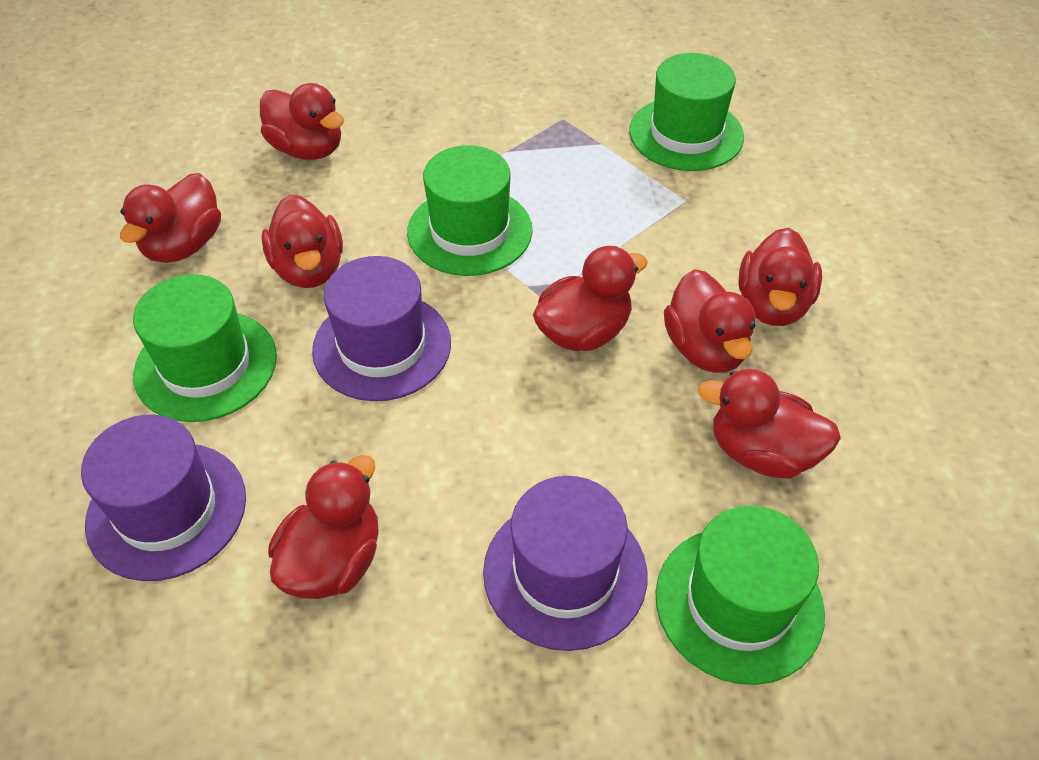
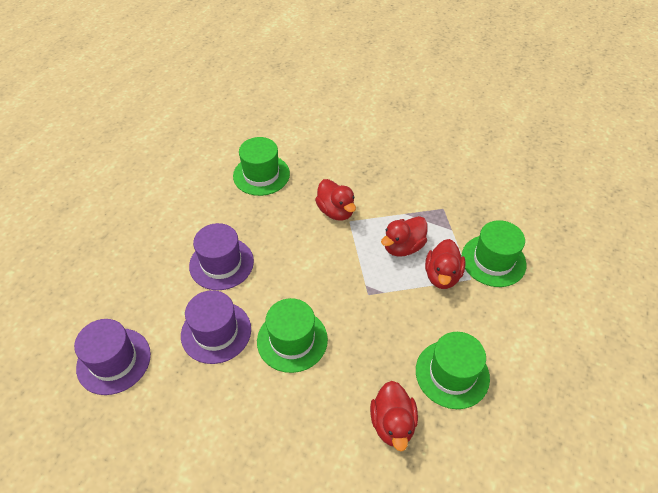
red duck: 8 -> 4

